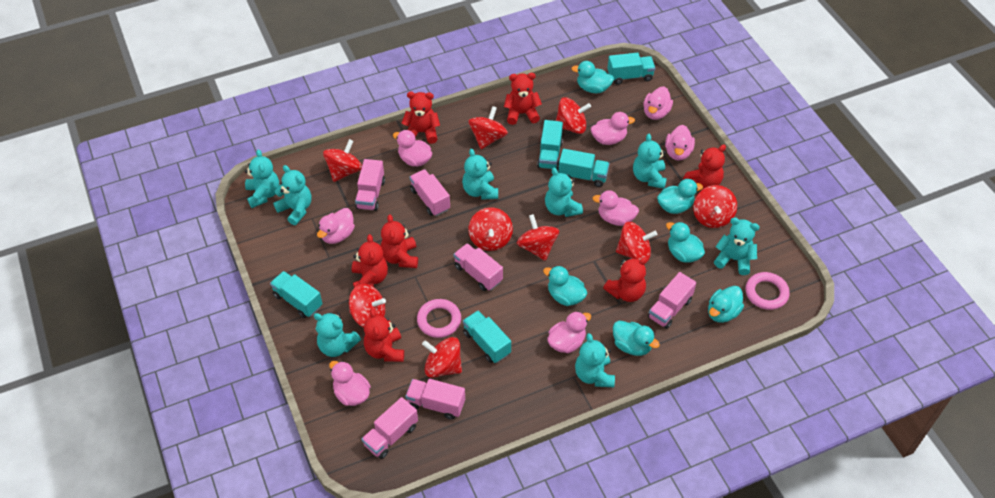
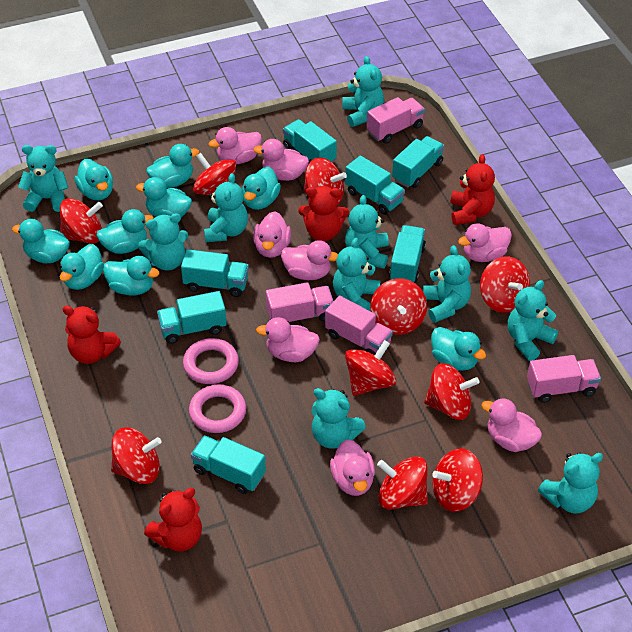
pink truck: 6 -> 4
red spinning top: 9 -> 10
red teddy bear: 7 -> 4
turquoise duck: 6 -> 9
turquoise teddy bear: 8 -> 10
turquoise truck: 5 -> 7

